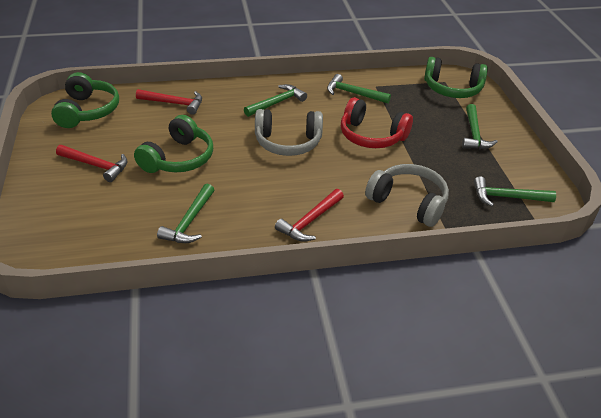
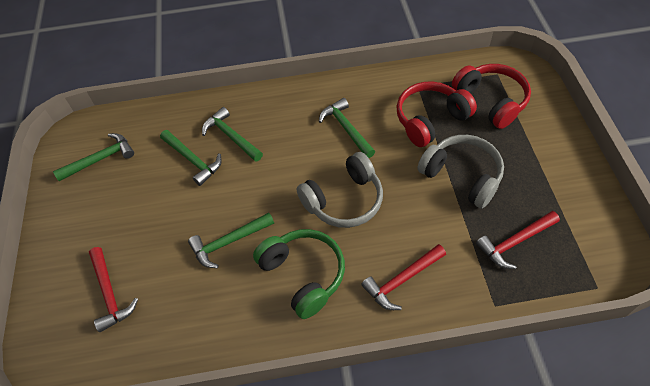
green headphones: 3 -> 1
red headphones: 1 -> 2

